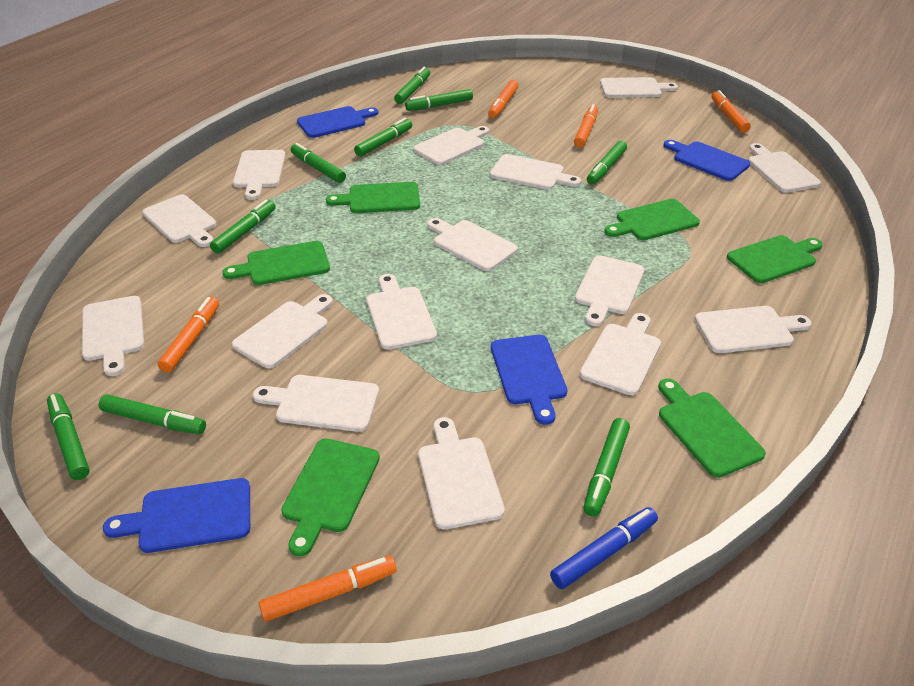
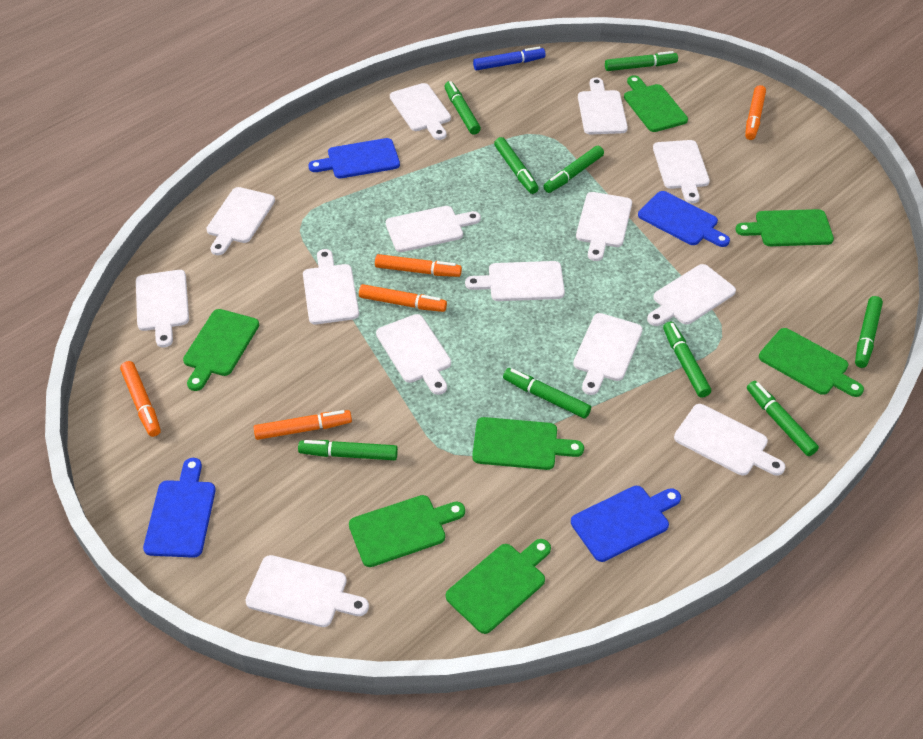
green cutting board: 6 -> 7
white cutting board: 15 -> 14

